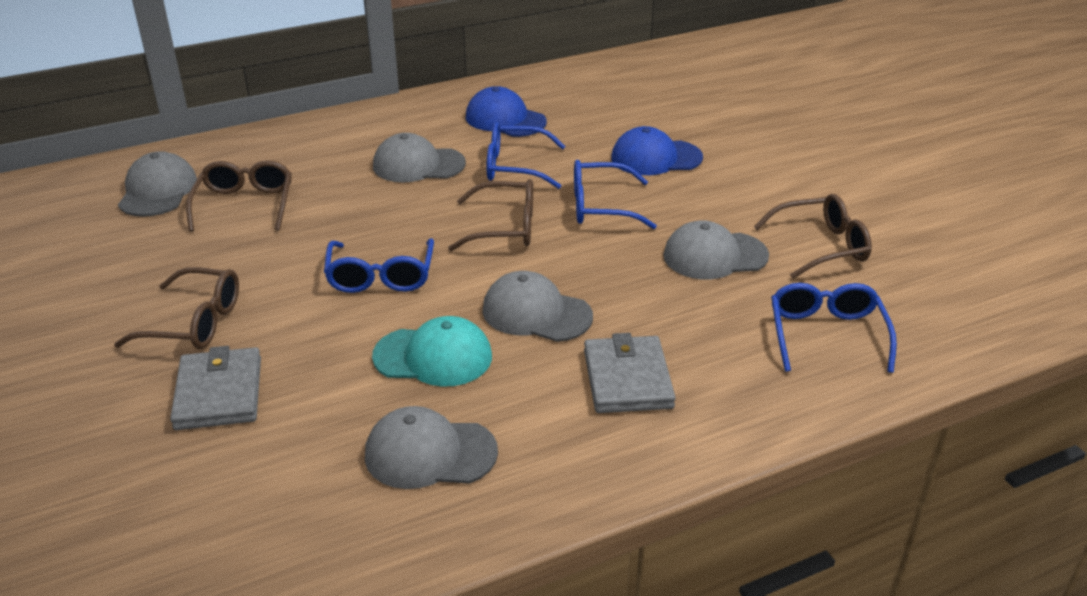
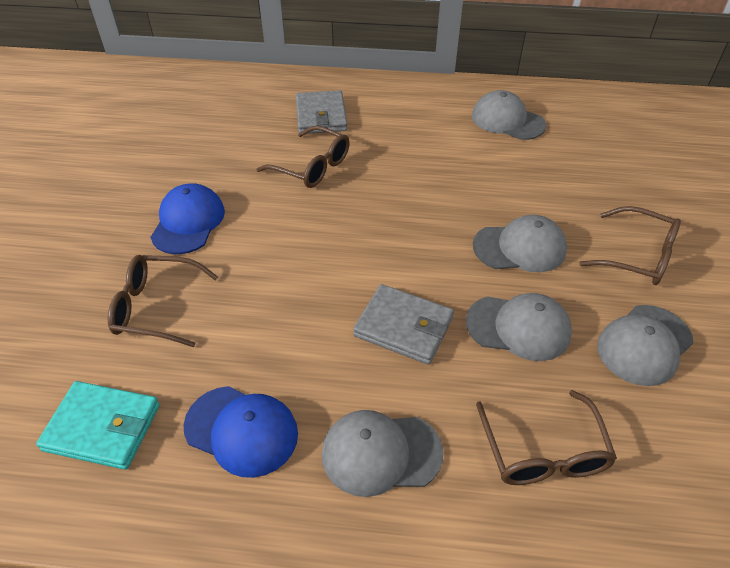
blue glasses: 4 -> 0
turquoise cap: 1 -> 0
turquoise wallet: 0 -> 1

